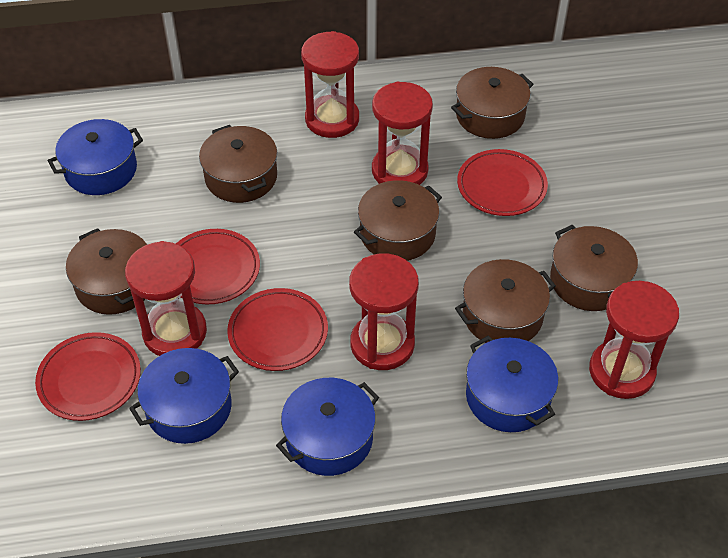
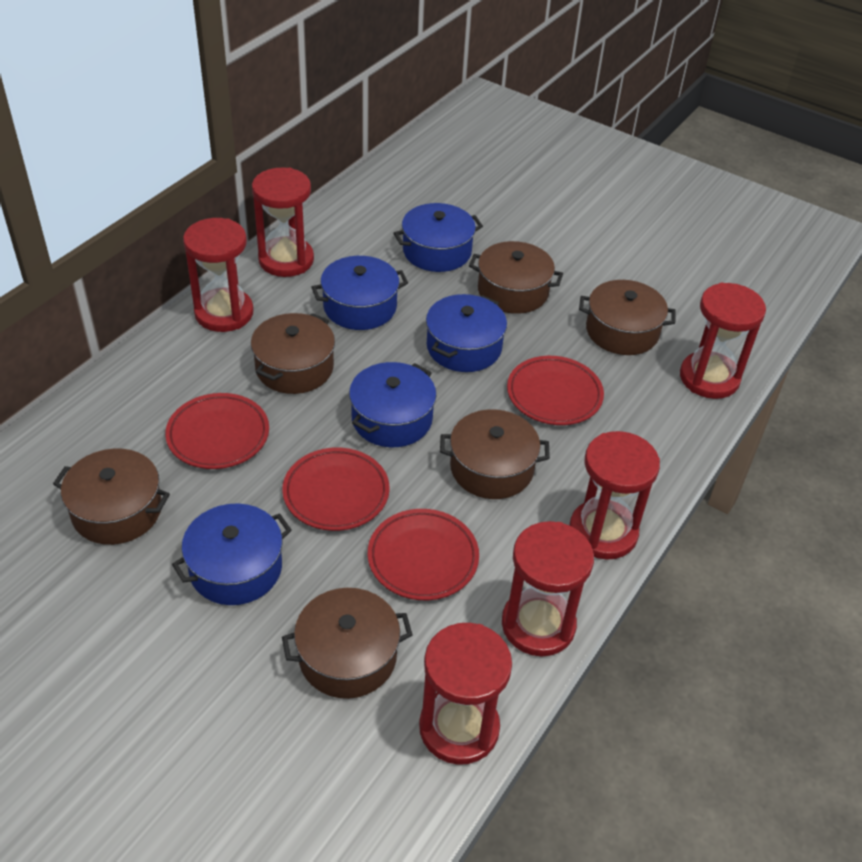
blue pot: 4 -> 5
red hourglass: 5 -> 6

